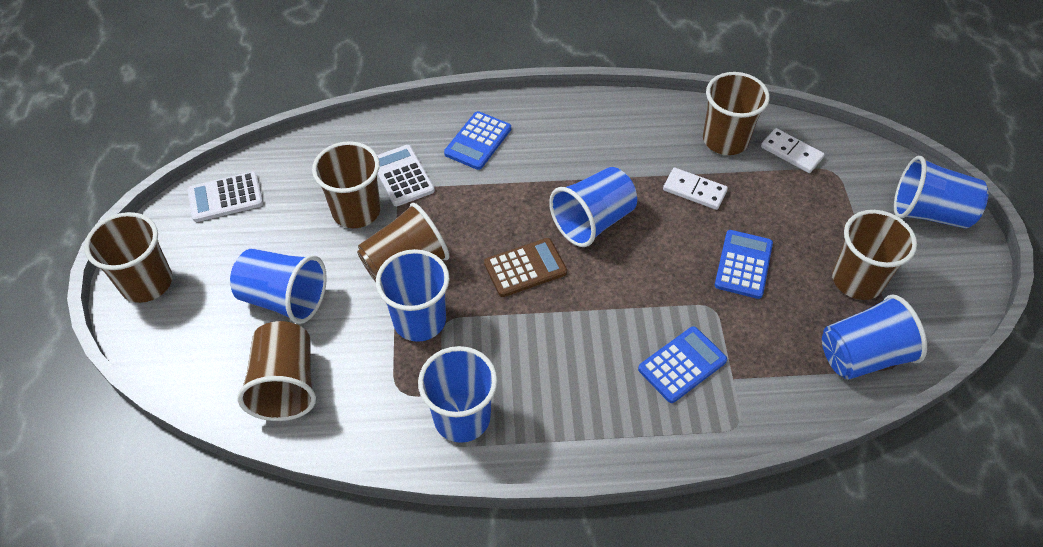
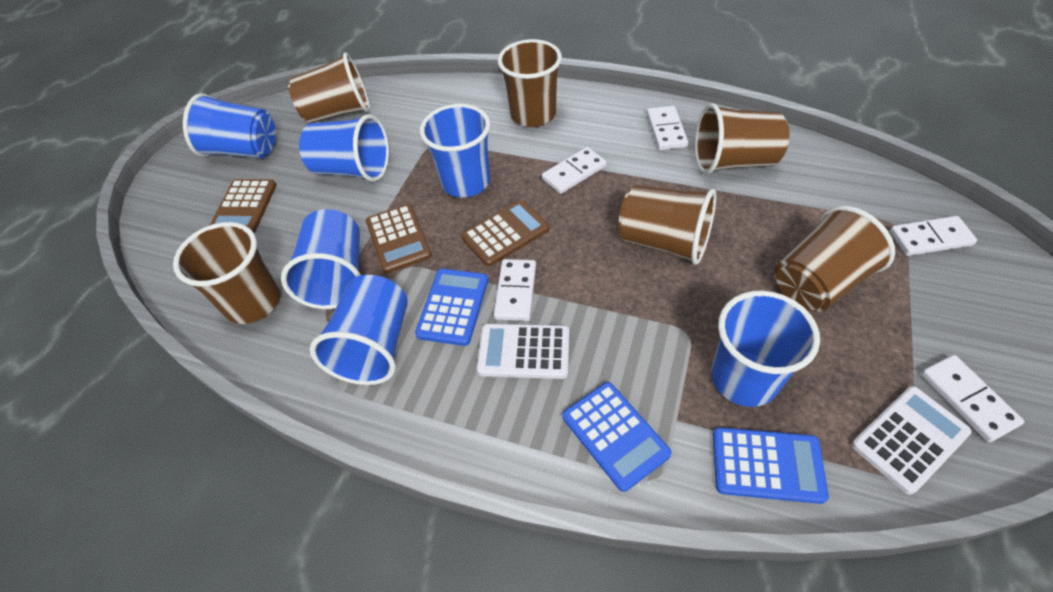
brown calculator: 1 -> 3
white domino: 2 -> 5

